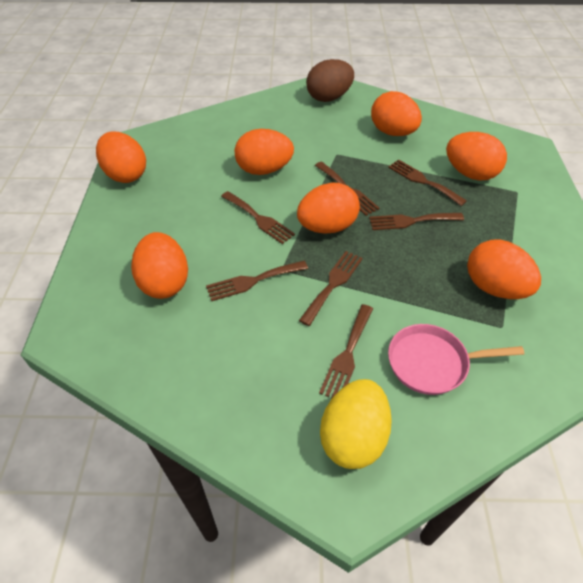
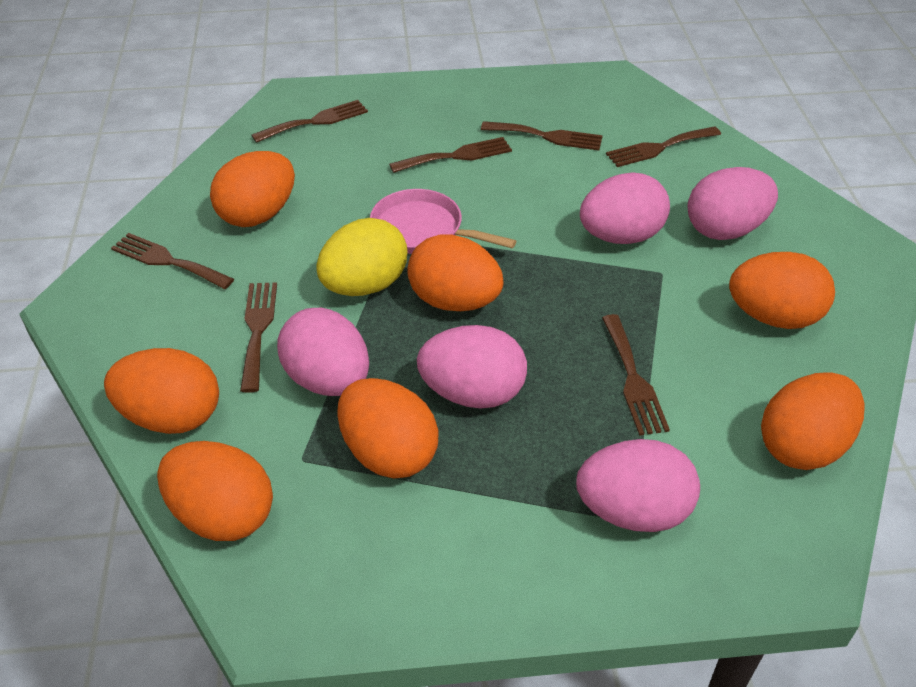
brown egg: 1 -> 0
pink egg: 0 -> 5

